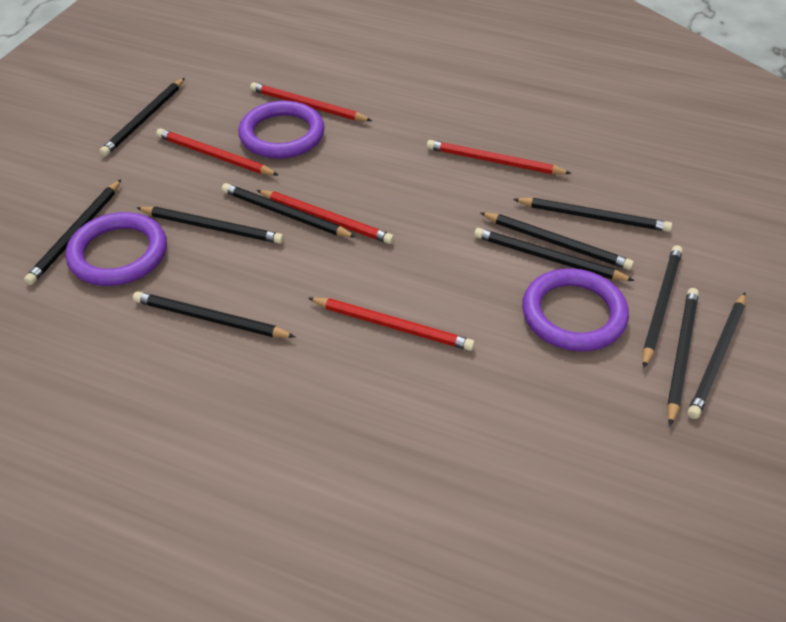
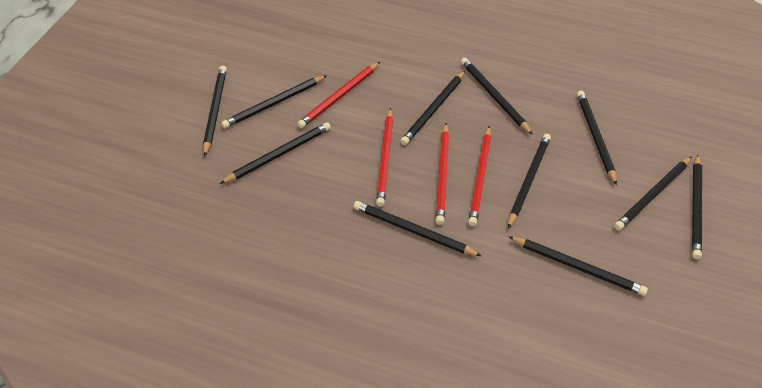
purple ring: 3 -> 0
red pencil: 5 -> 4

